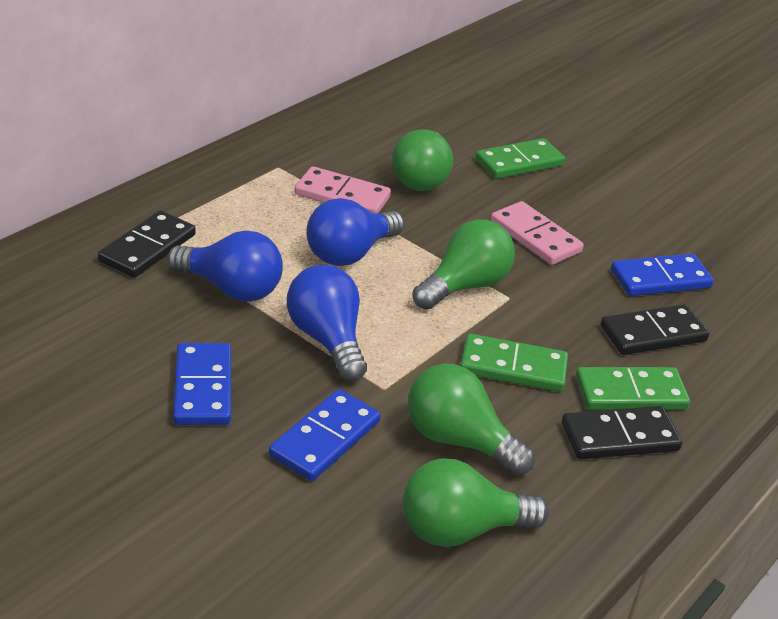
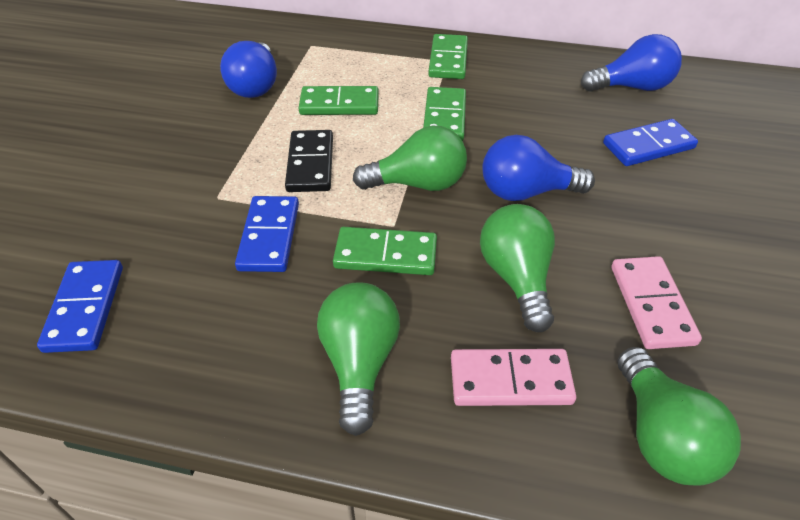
black domino: 3 -> 1
green domino: 3 -> 4

